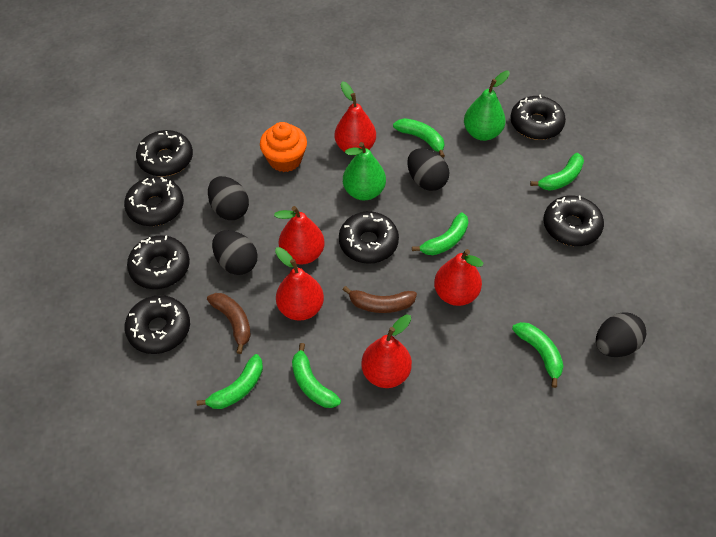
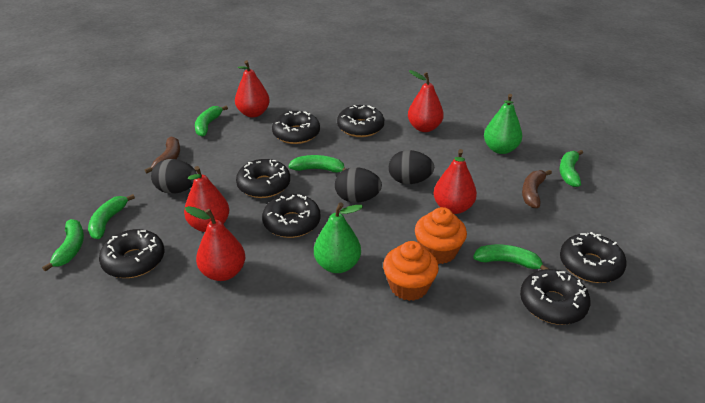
black egg: 4 -> 3
orange cupcake: 1 -> 2

